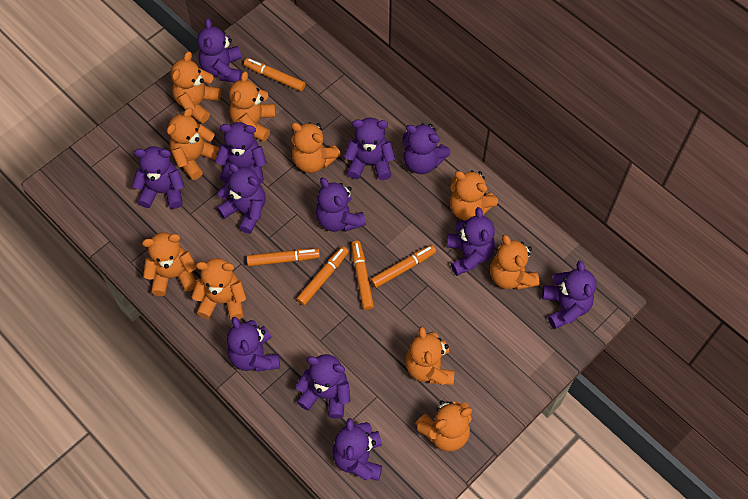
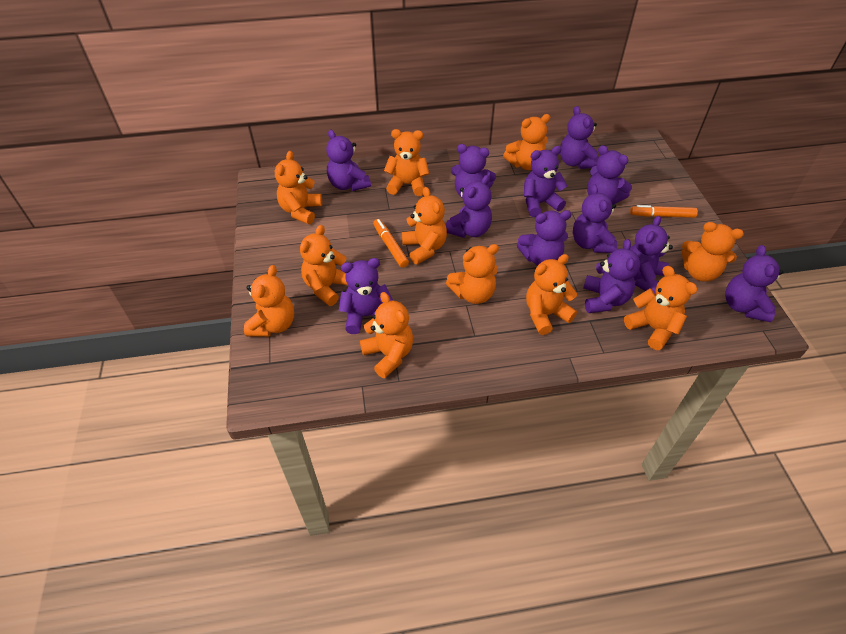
orange marker: 5 -> 2
orange teddy bear: 10 -> 11

